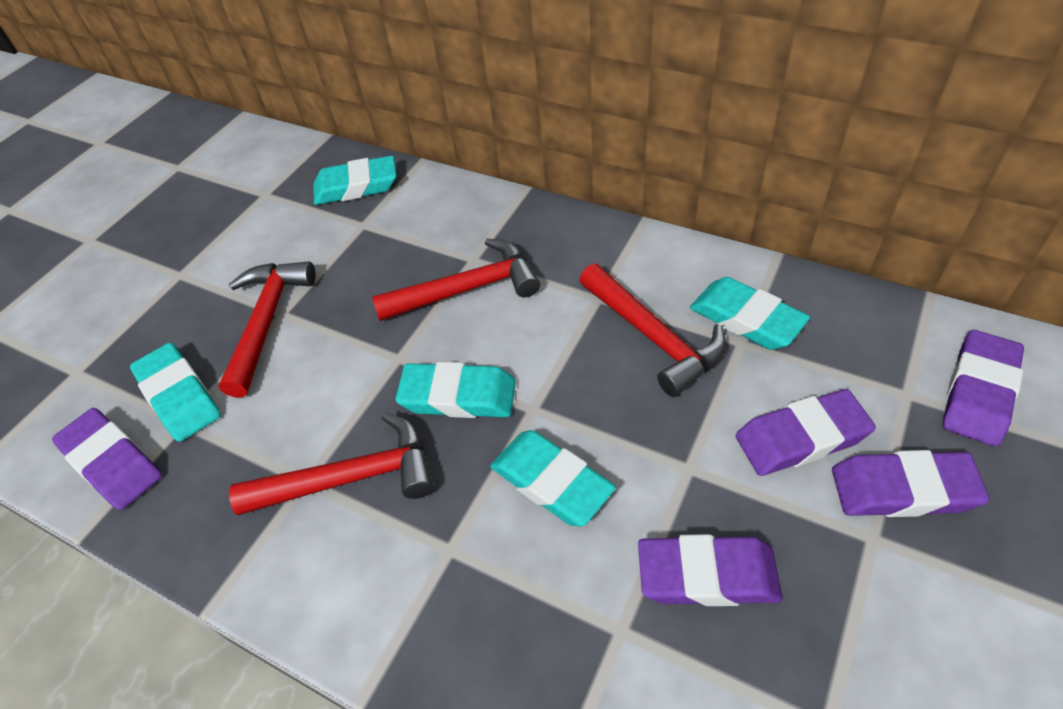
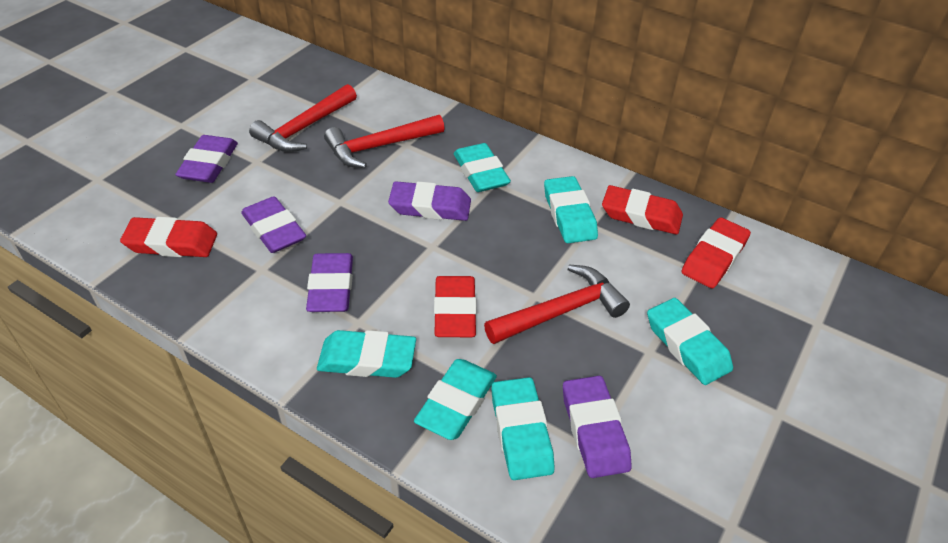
red eraser: 0 -> 4
red hammer: 4 -> 3
turquoise eraser: 5 -> 6

